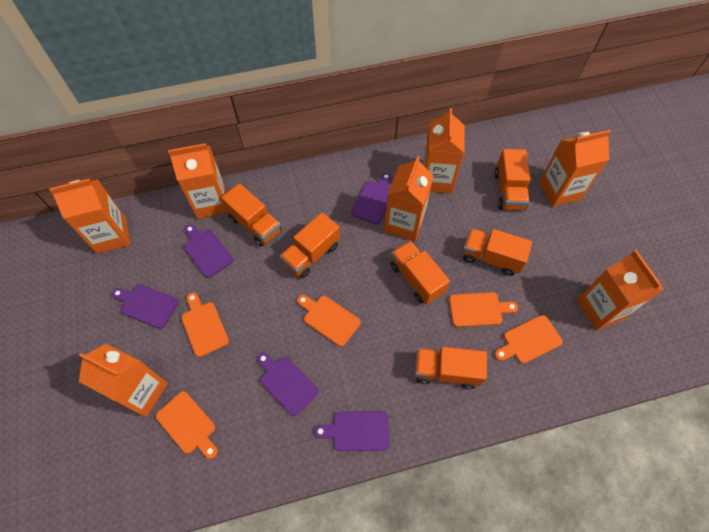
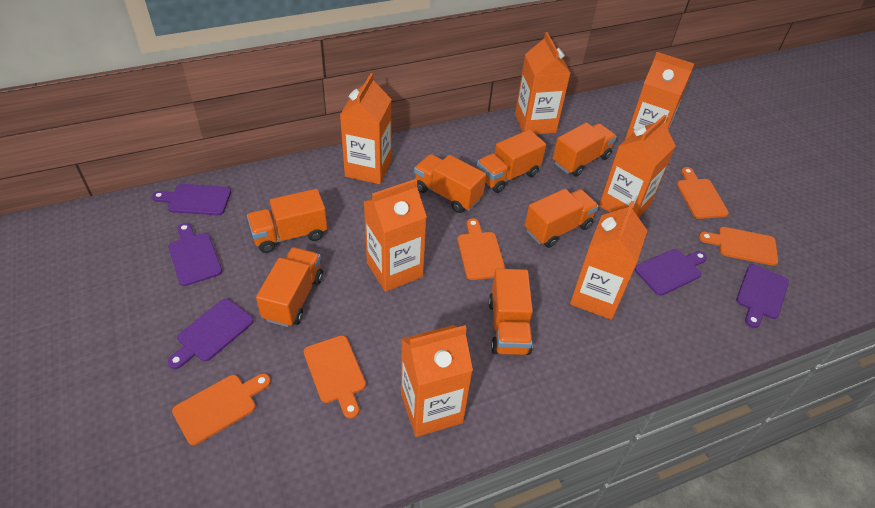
orange truck: 6 -> 7

